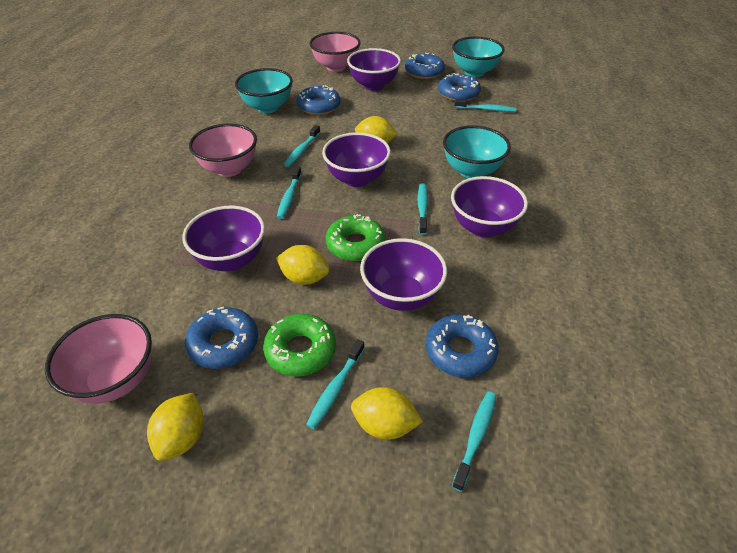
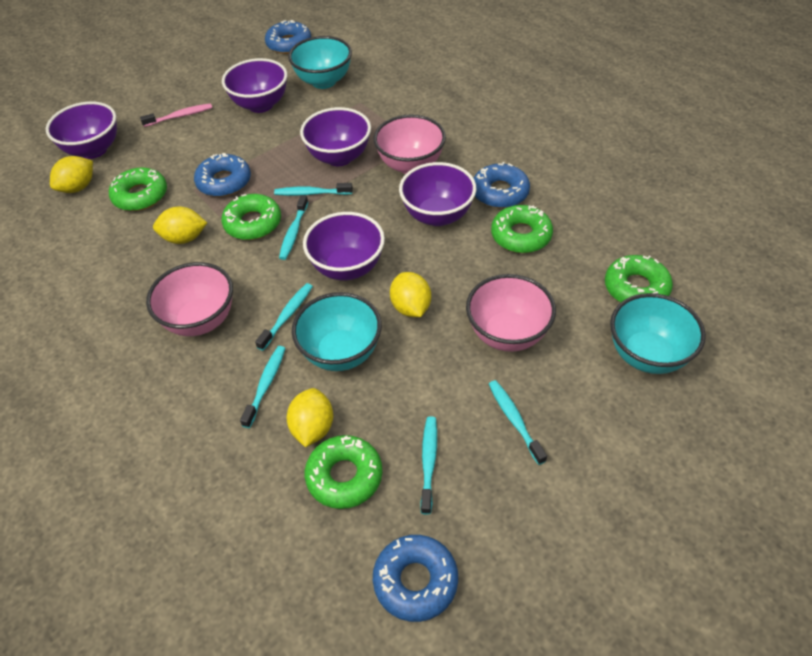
blue donut: 5 -> 4
green donut: 2 -> 5
pink toothbrush: 0 -> 1

